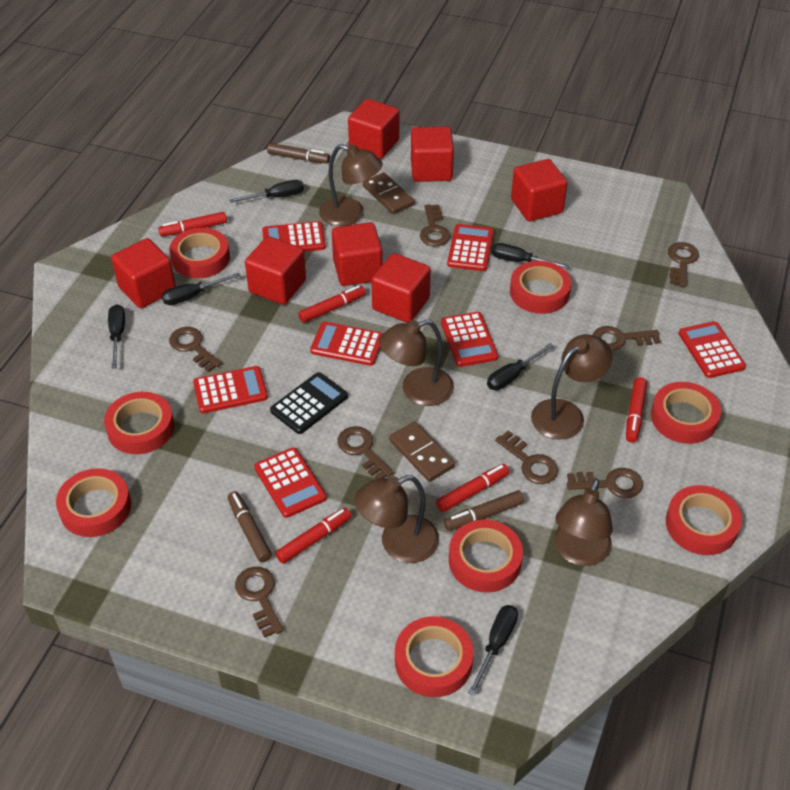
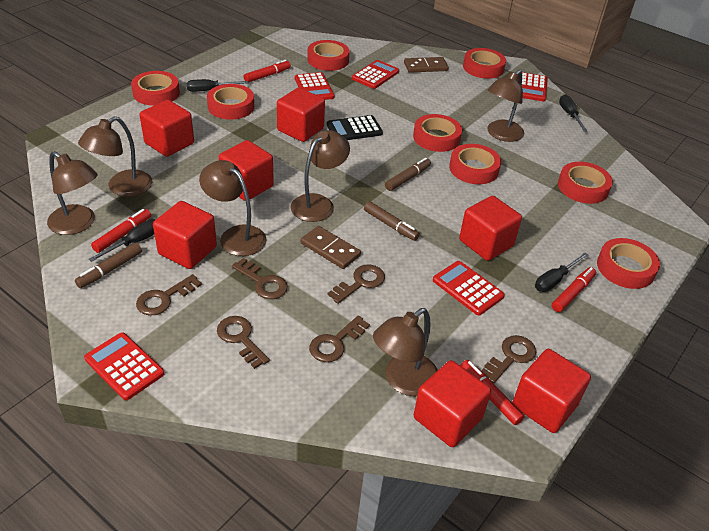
black screwdriver: 6 -> 4
brown key: 8 -> 6
brown lamp: 5 -> 6
red calculator: 7 -> 5
red marker: 5 -> 4

